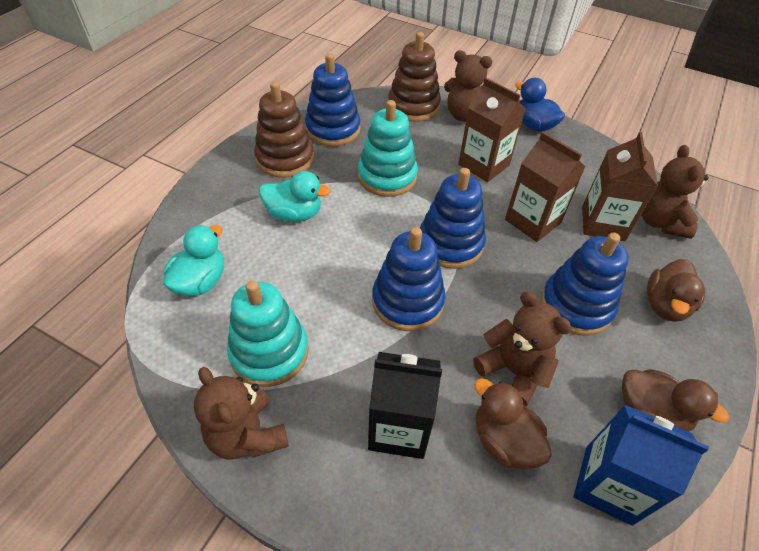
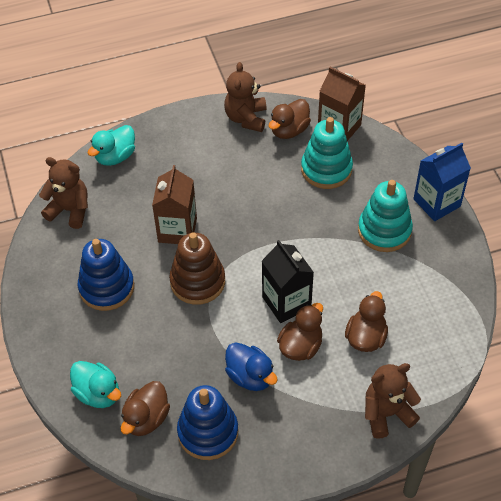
blue stacking toy: 4 -> 2
brown carton: 3 -> 2
brown duck: 3 -> 4
brown stacking toy: 2 -> 1
brown teddy bear: 4 -> 3

